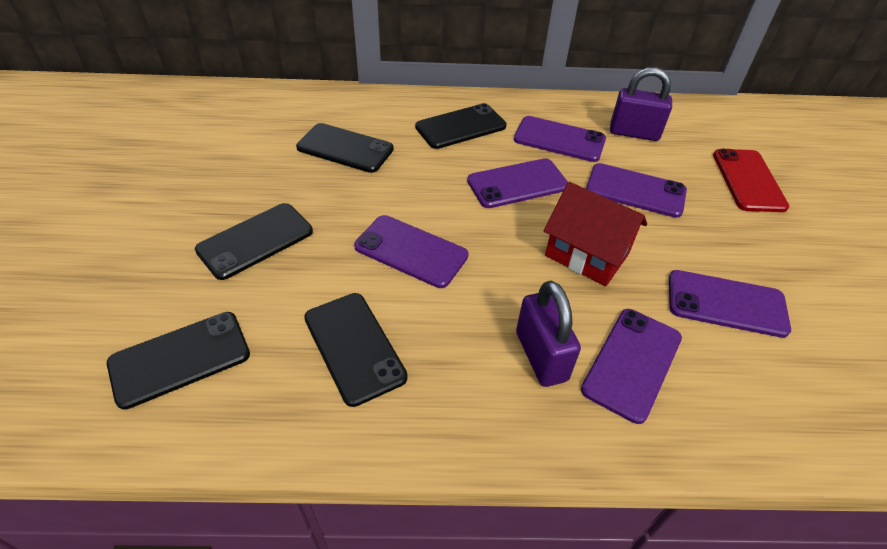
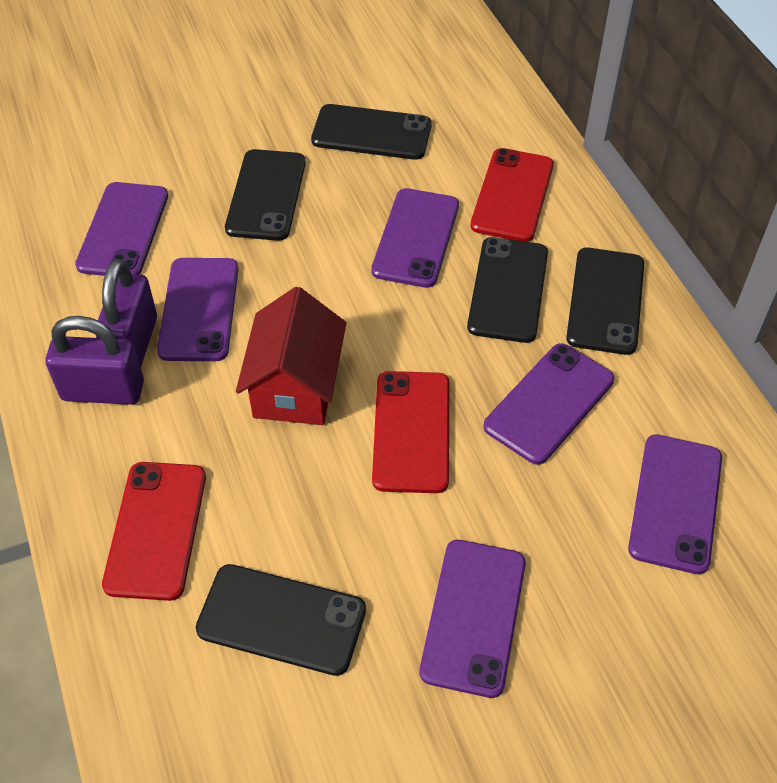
red phone: 1 -> 3

